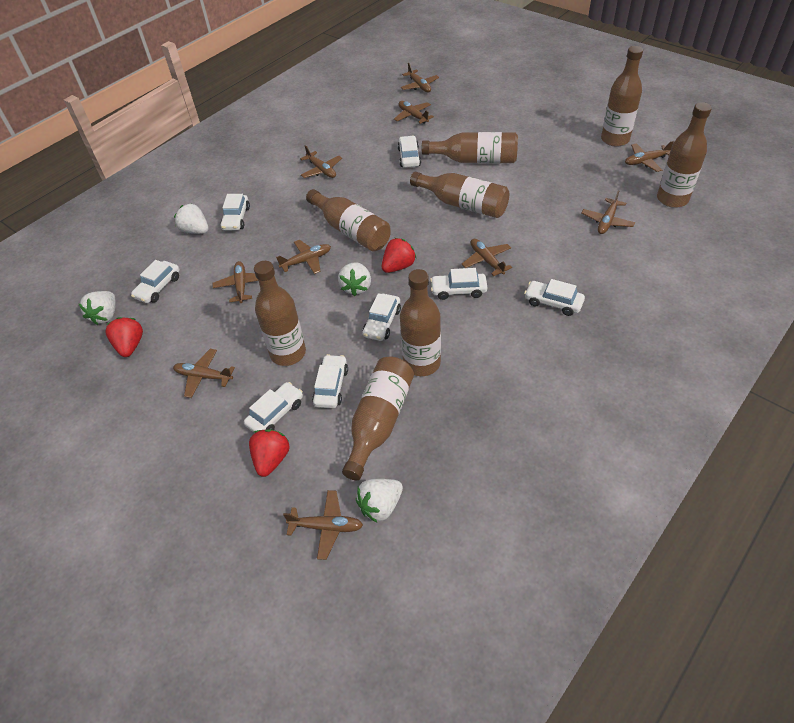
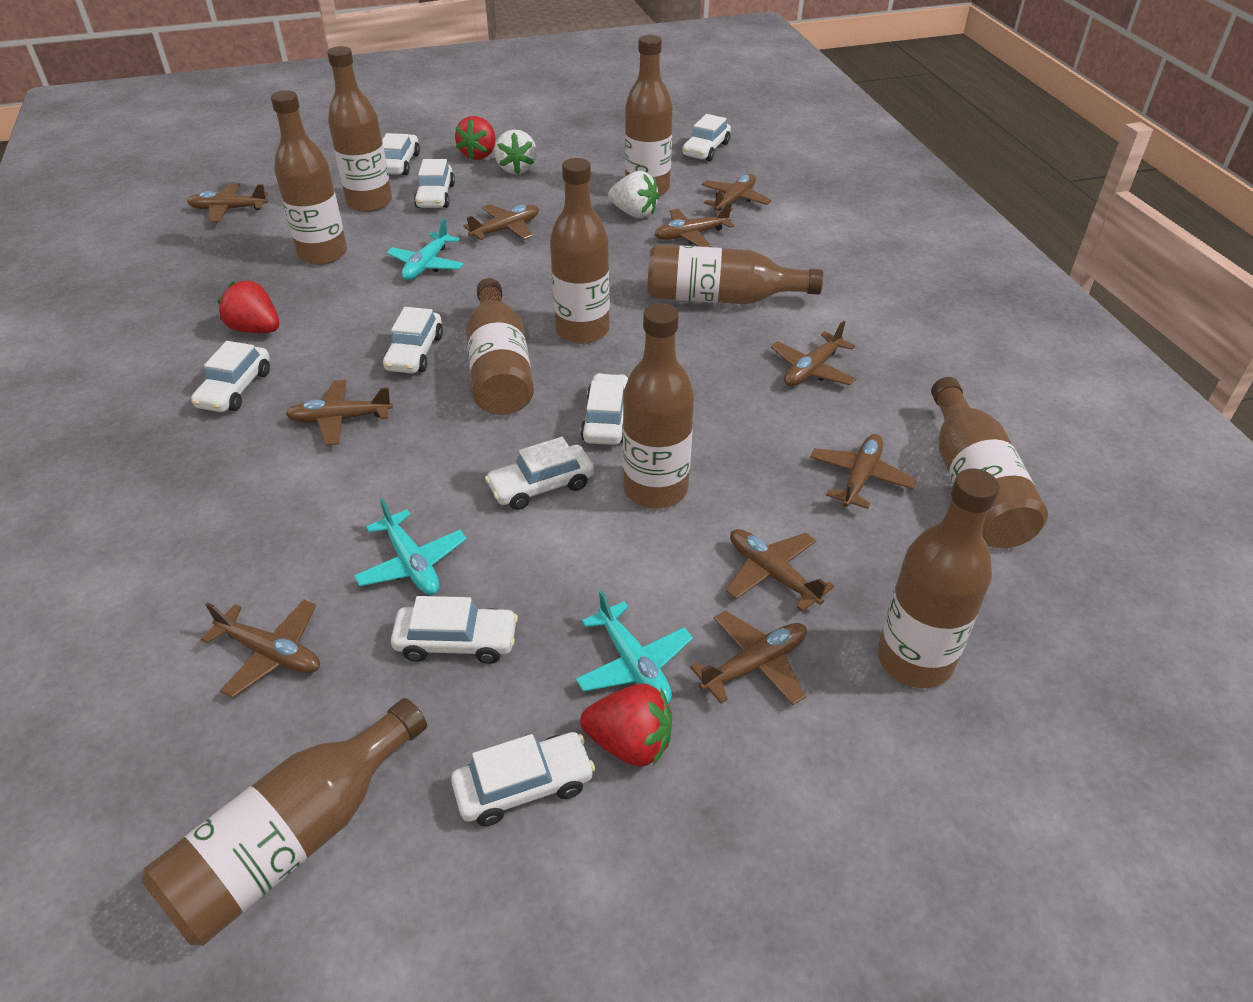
brown bottle: 8 -> 10
turquoise plane: 0 -> 3
white car: 8 -> 9
white strawberry: 4 -> 2

